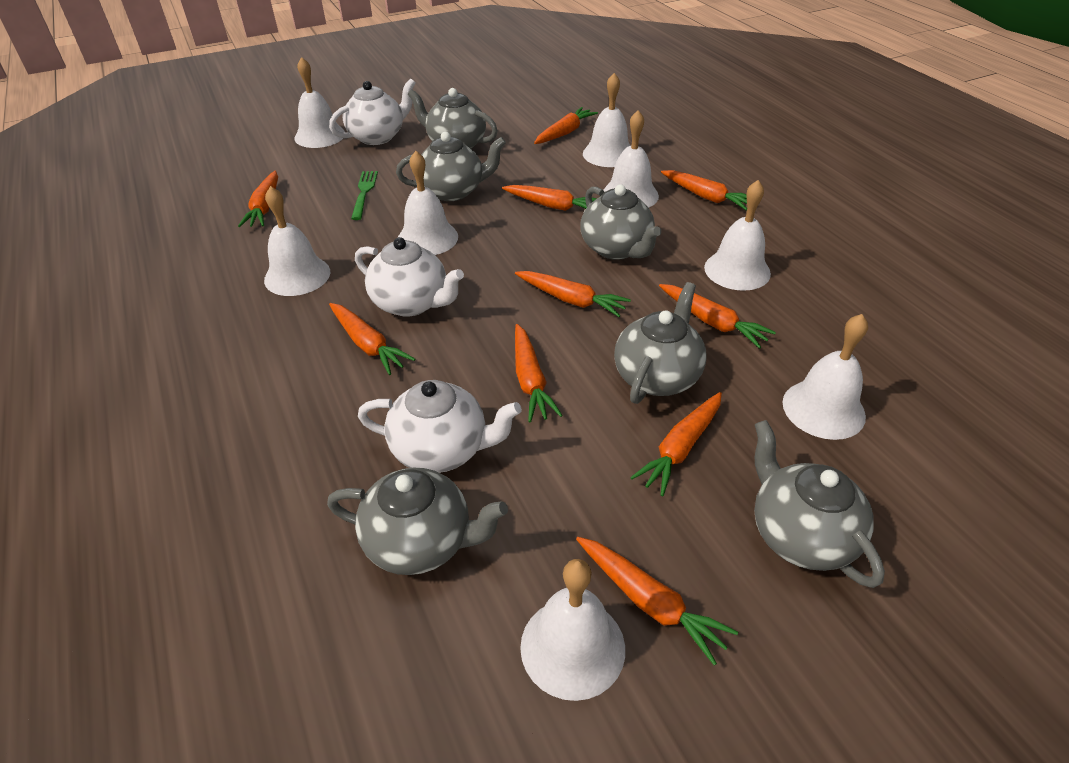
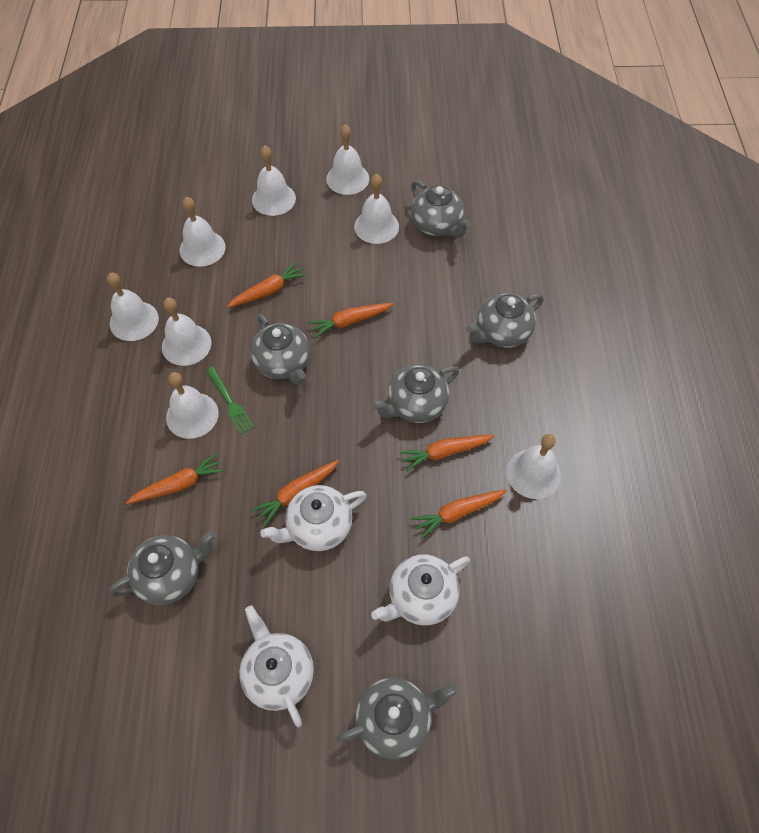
orange carrot: 10 -> 6

